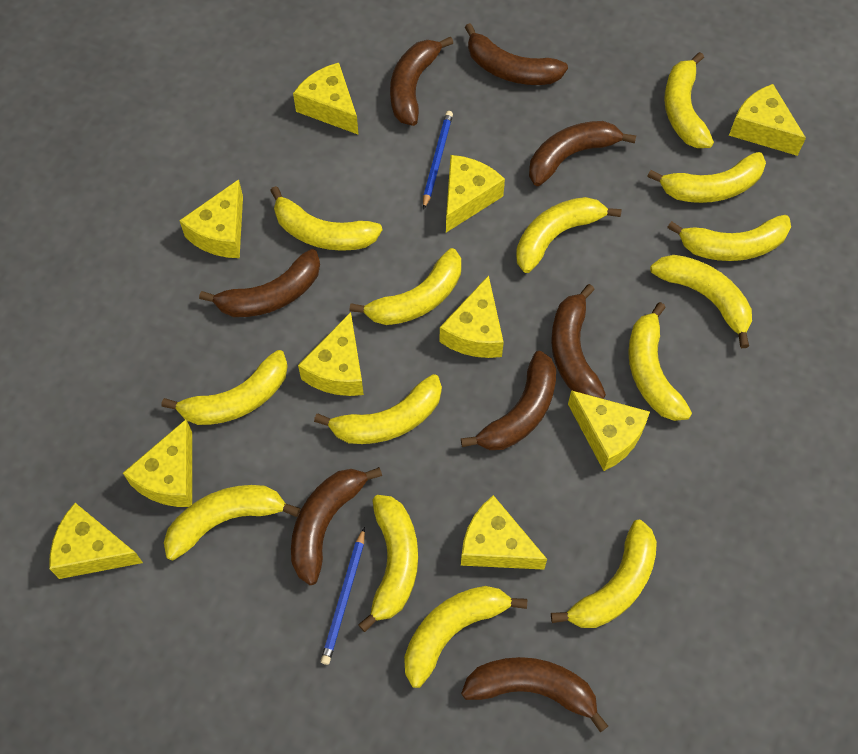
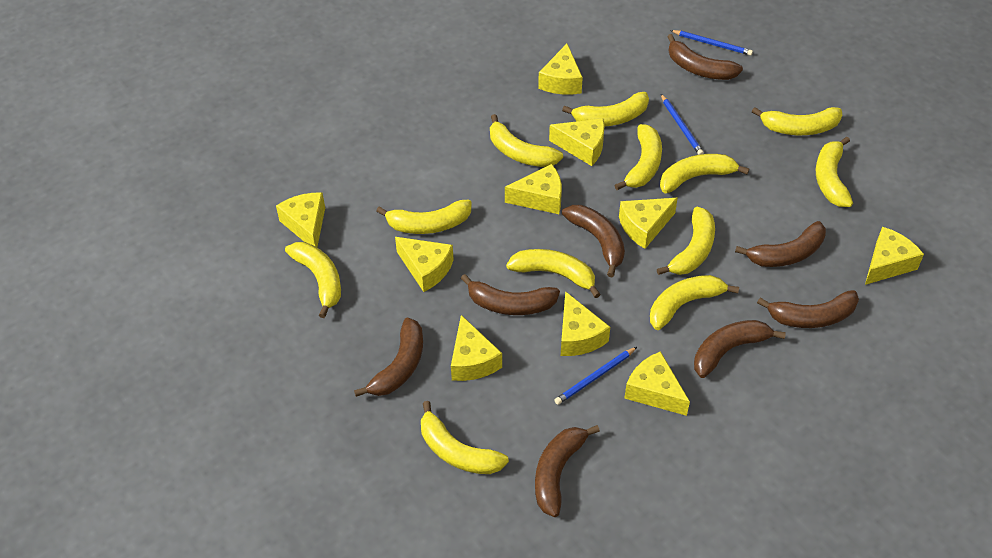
blue pencil: 2 -> 3
yellow banana: 14 -> 12

